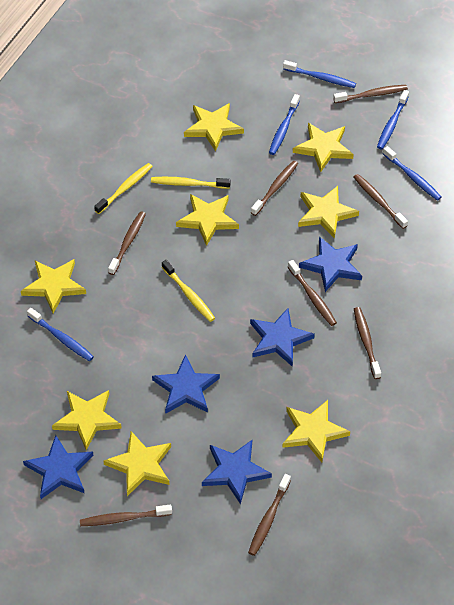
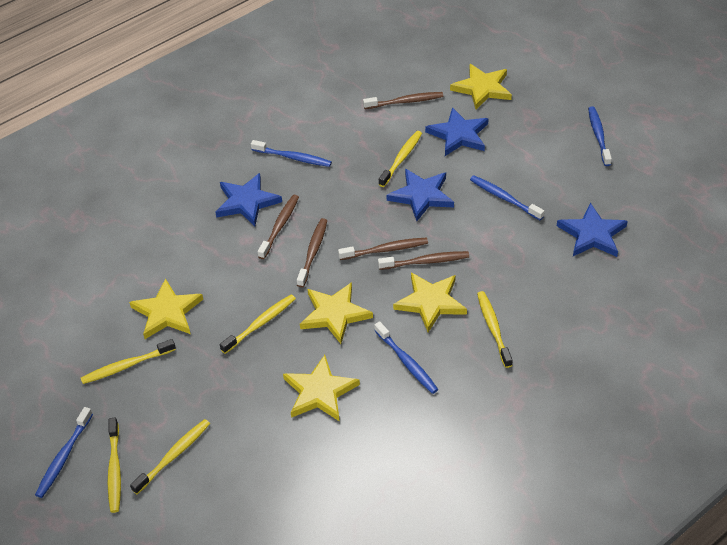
blue star: 5 -> 4
brown toothbrush: 8 -> 5
yellow star: 8 -> 5
yellow toothbrush: 3 -> 6

